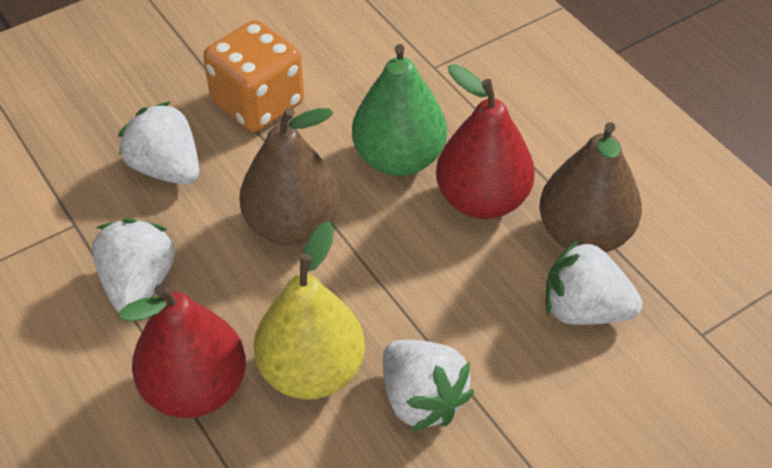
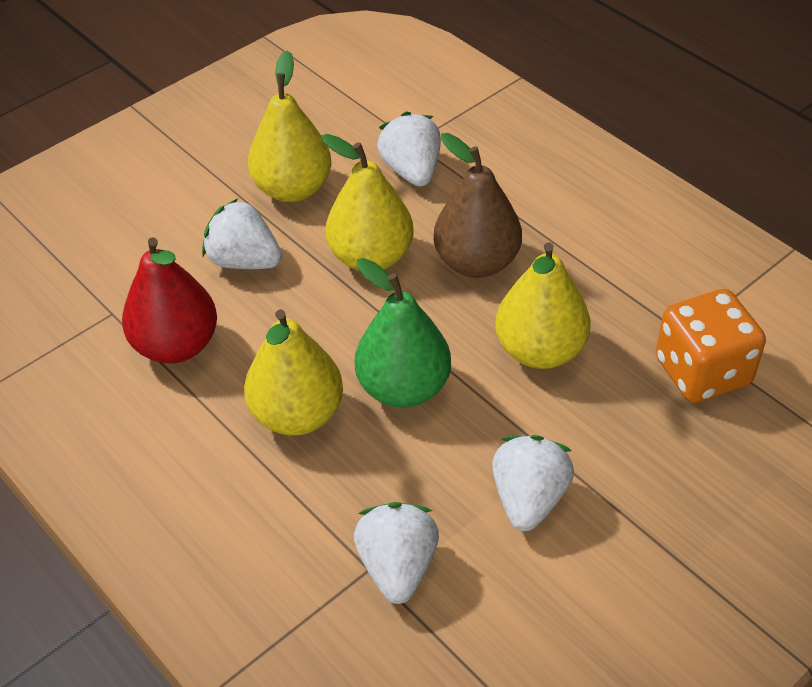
brown pear: 2 -> 1
red pear: 2 -> 1
yellow pear: 1 -> 4

